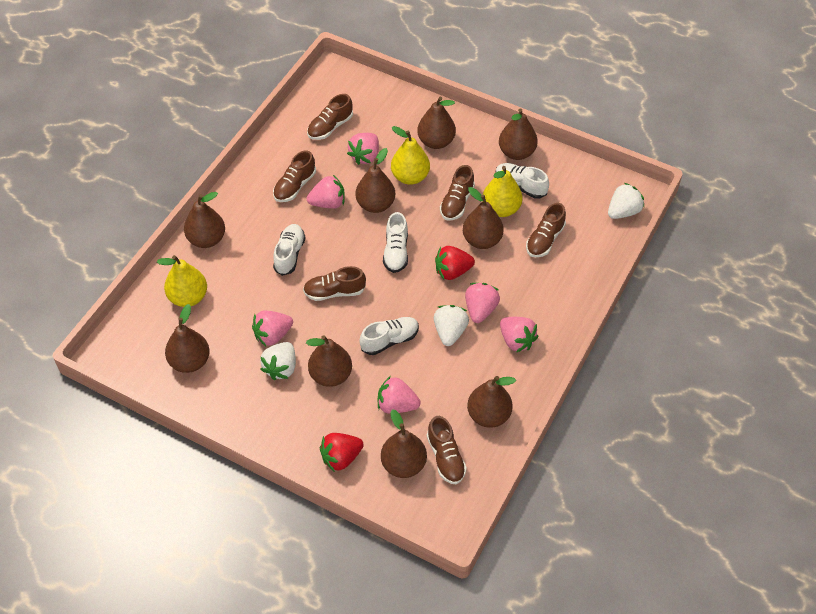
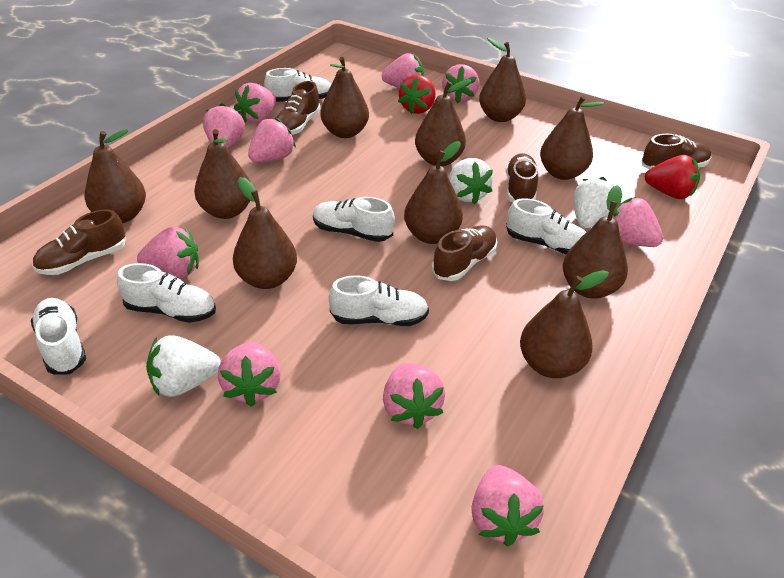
brown pear: 9 -> 10
brown shoe: 6 -> 5
pink strawberry: 6 -> 10
white shoe: 4 -> 6
yellow pear: 3 -> 0

